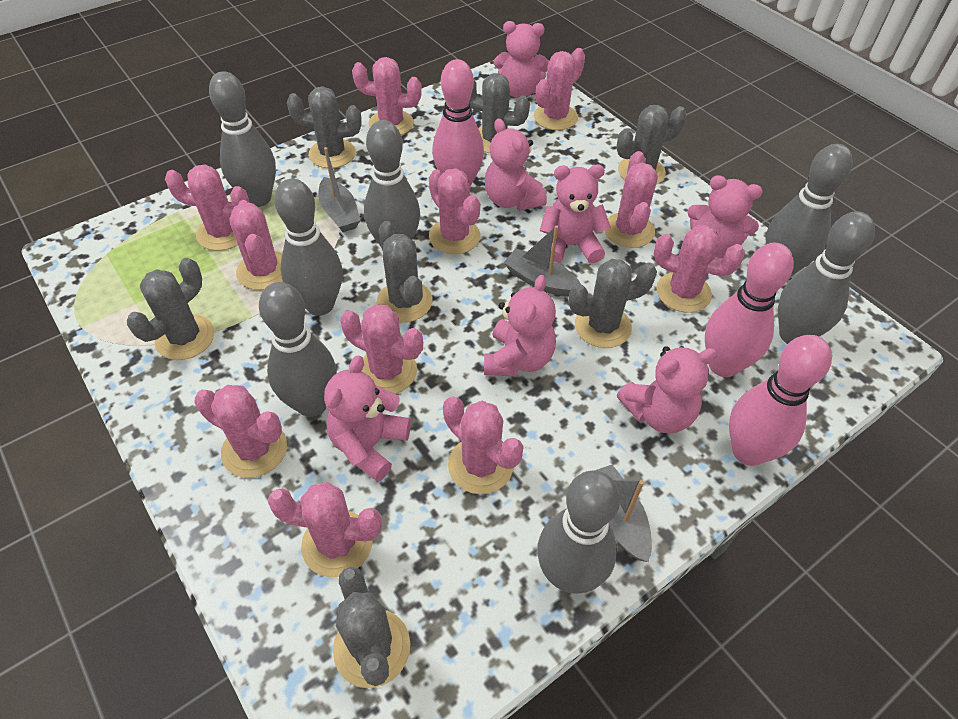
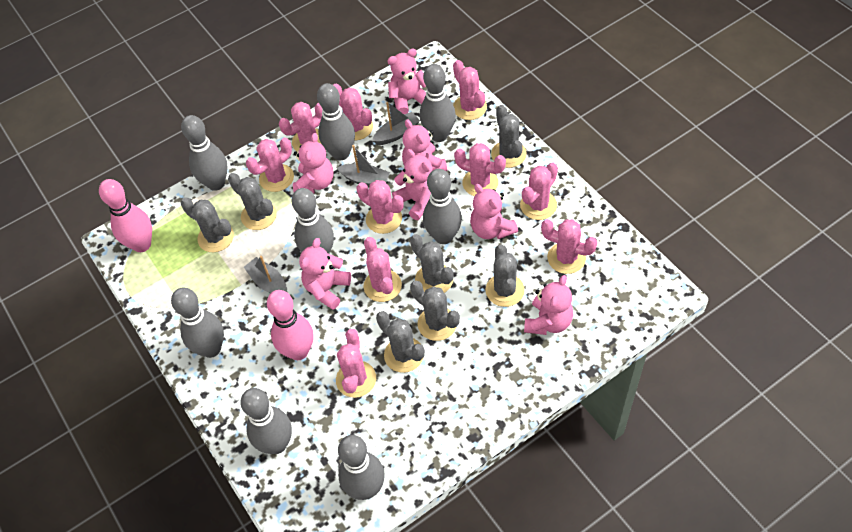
grey bowling pin: 7 -> 8
pink bowling pin: 3 -> 2
pink cactus: 11 -> 10

